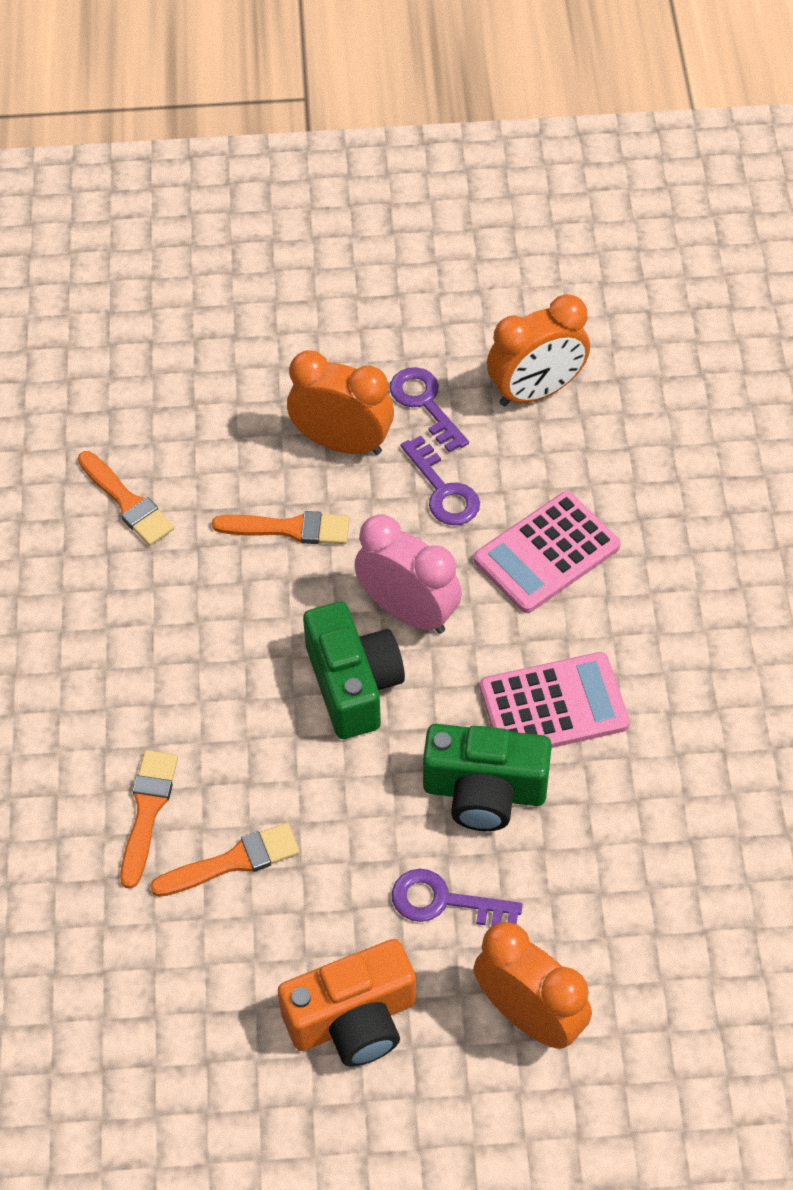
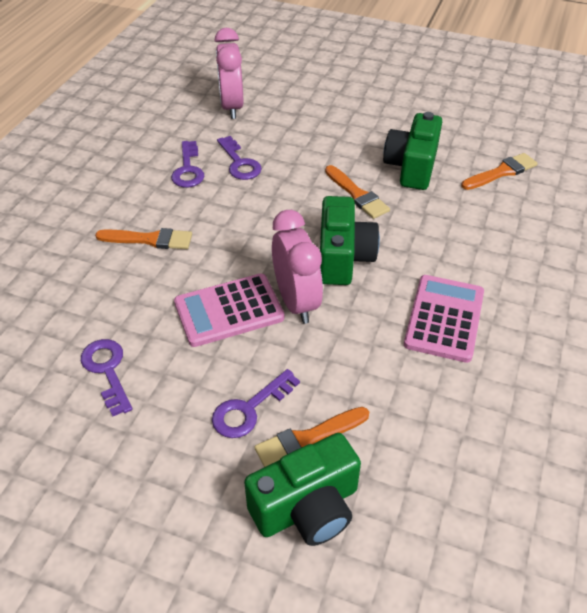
green camera: 2 -> 3
orange camera: 1 -> 0
orange clock: 3 -> 0
pink clock: 1 -> 2
purple key: 3 -> 4

